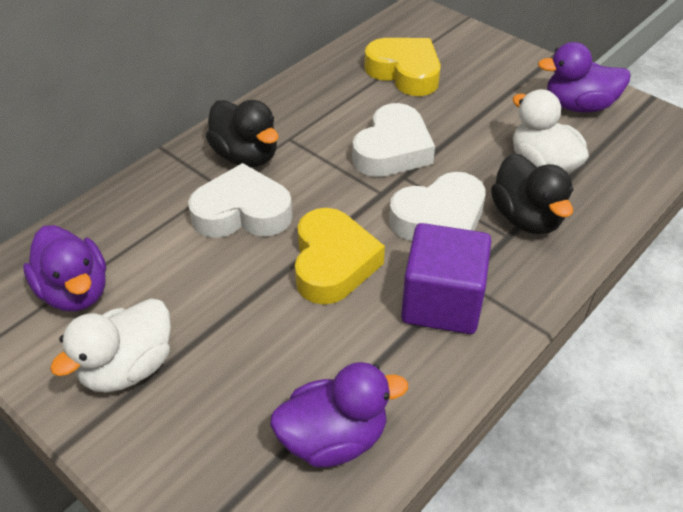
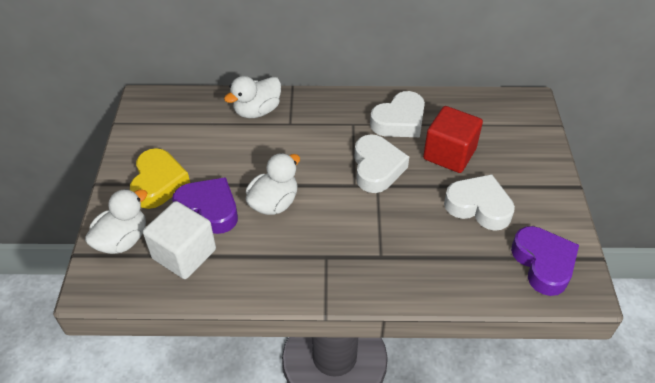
black duck: 2 -> 0
purple cube: 1 -> 0
purple duck: 3 -> 0
purple heart: 0 -> 2
red cube: 0 -> 1
white cube: 0 -> 1
white duck: 2 -> 3
yellow heart: 2 -> 1

